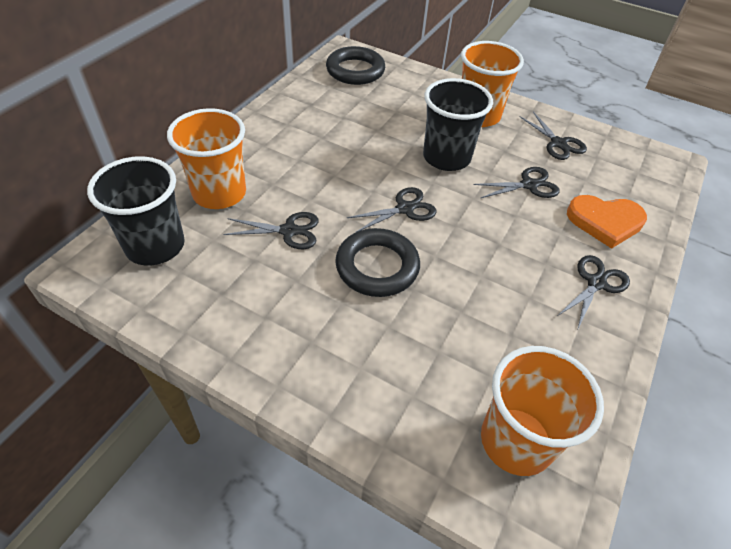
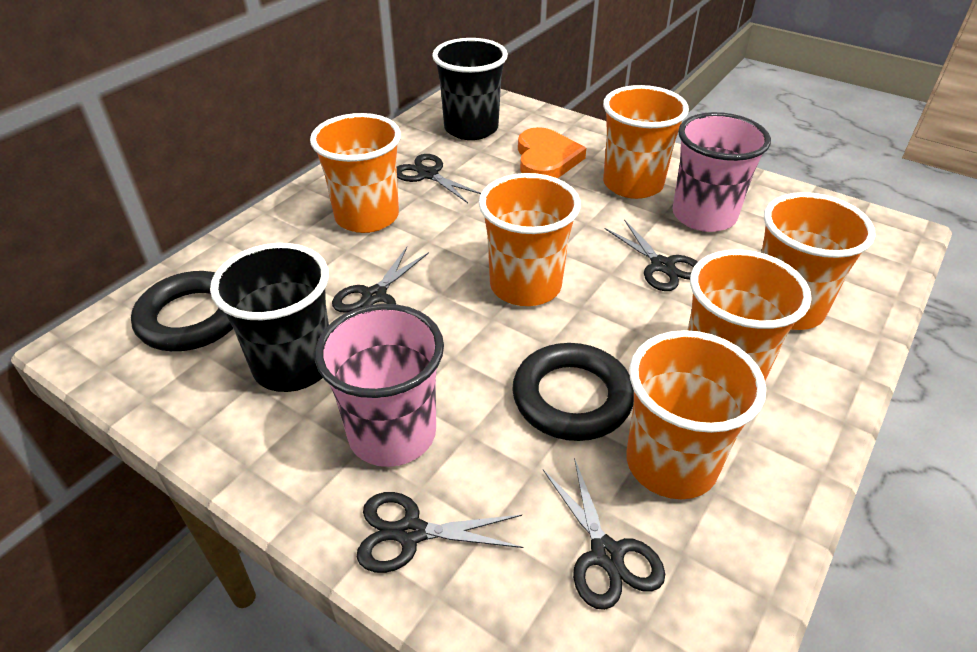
orange cup: 3 -> 6
pink cup: 0 -> 2

